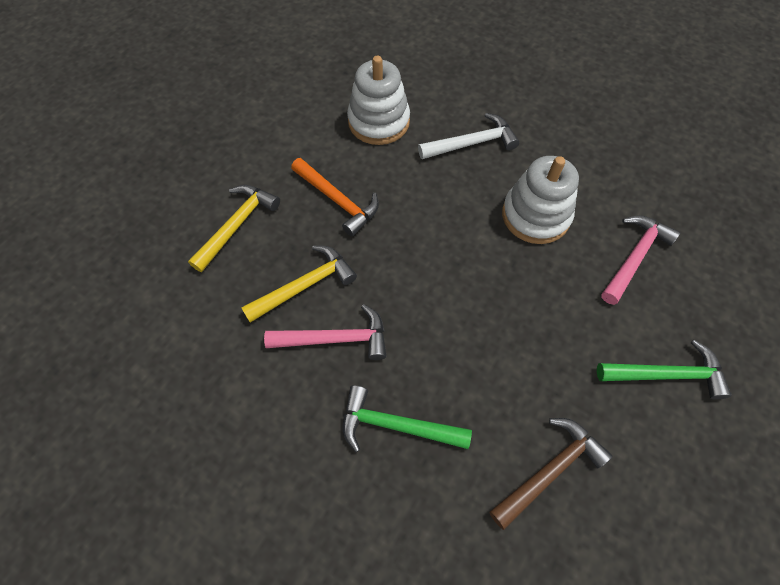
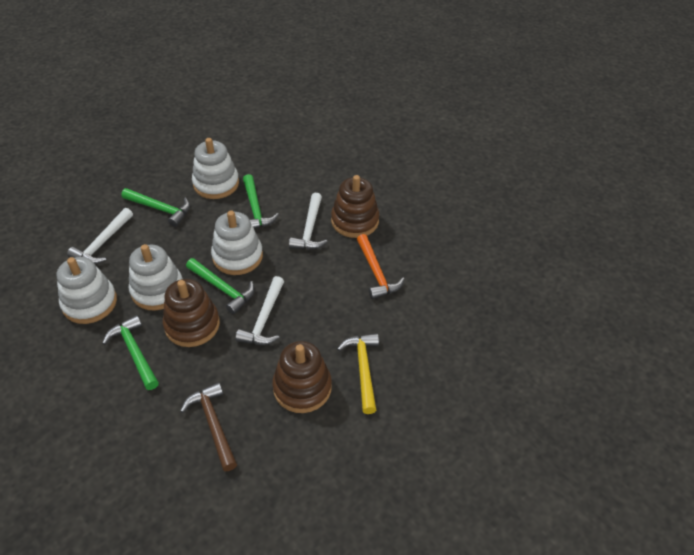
brown stacking toy: 0 -> 3
green hammer: 2 -> 4
pink hammer: 2 -> 0
white hammer: 1 -> 3
white stacking toy: 2 -> 4
yellow hammer: 2 -> 1

